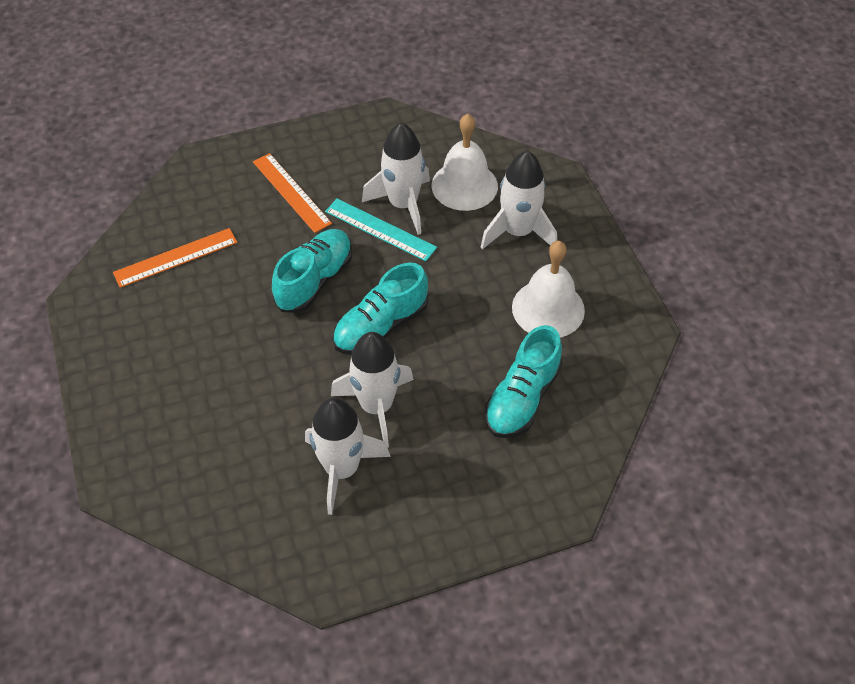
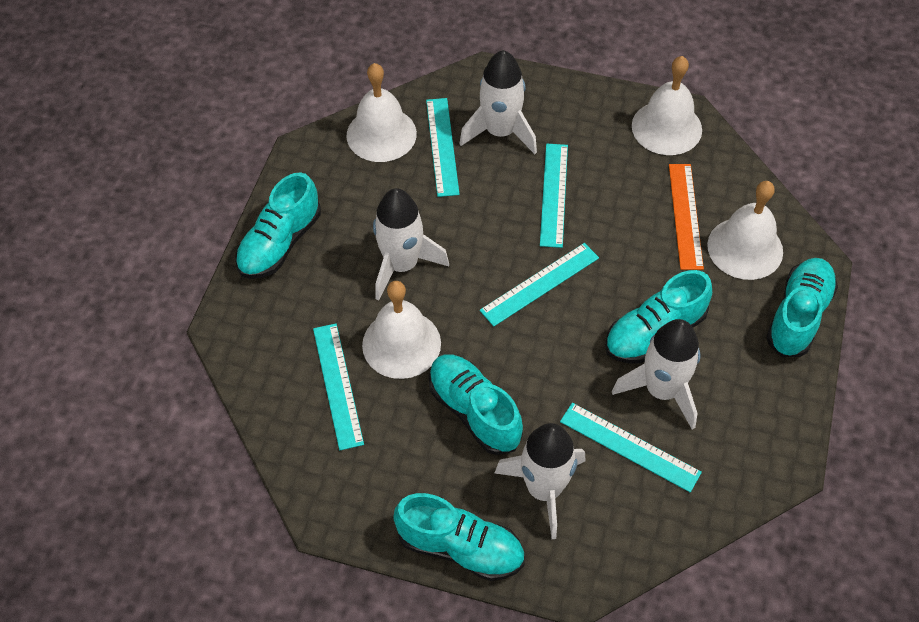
orange ruler: 2 -> 1
turquoise ruler: 1 -> 5
turquoise shoe: 3 -> 5
white bell: 2 -> 4

